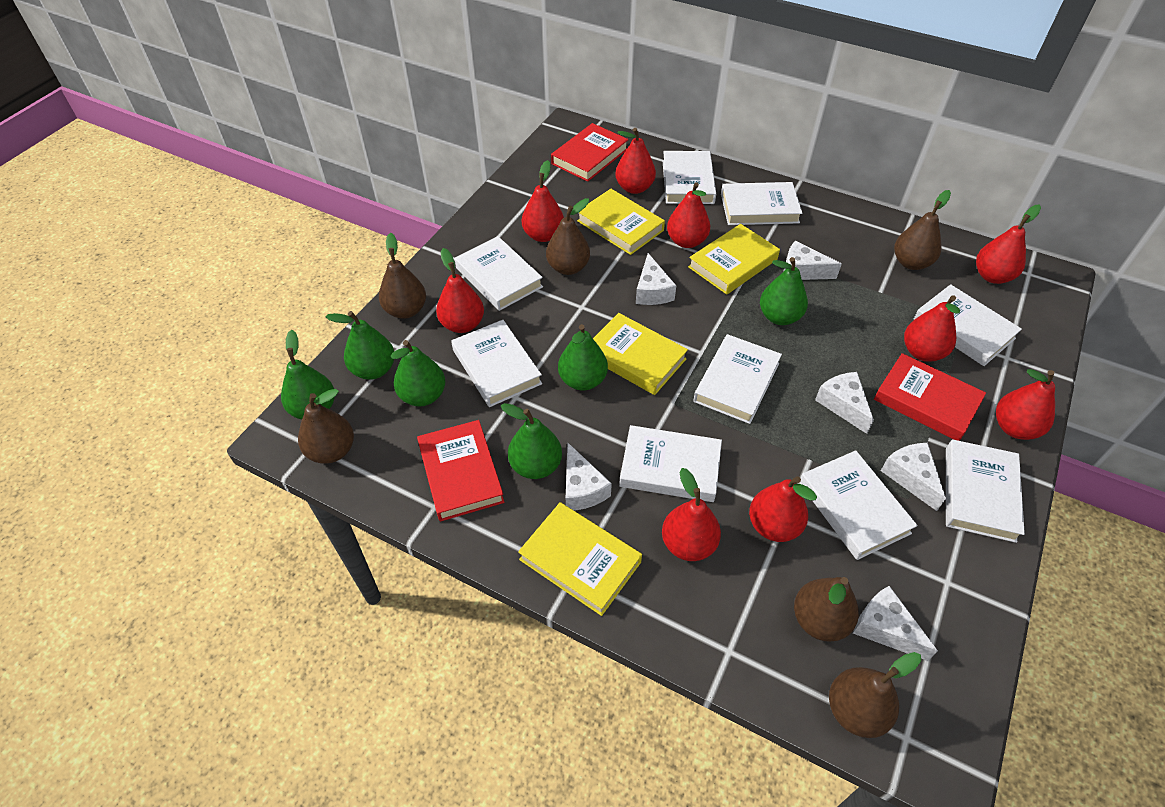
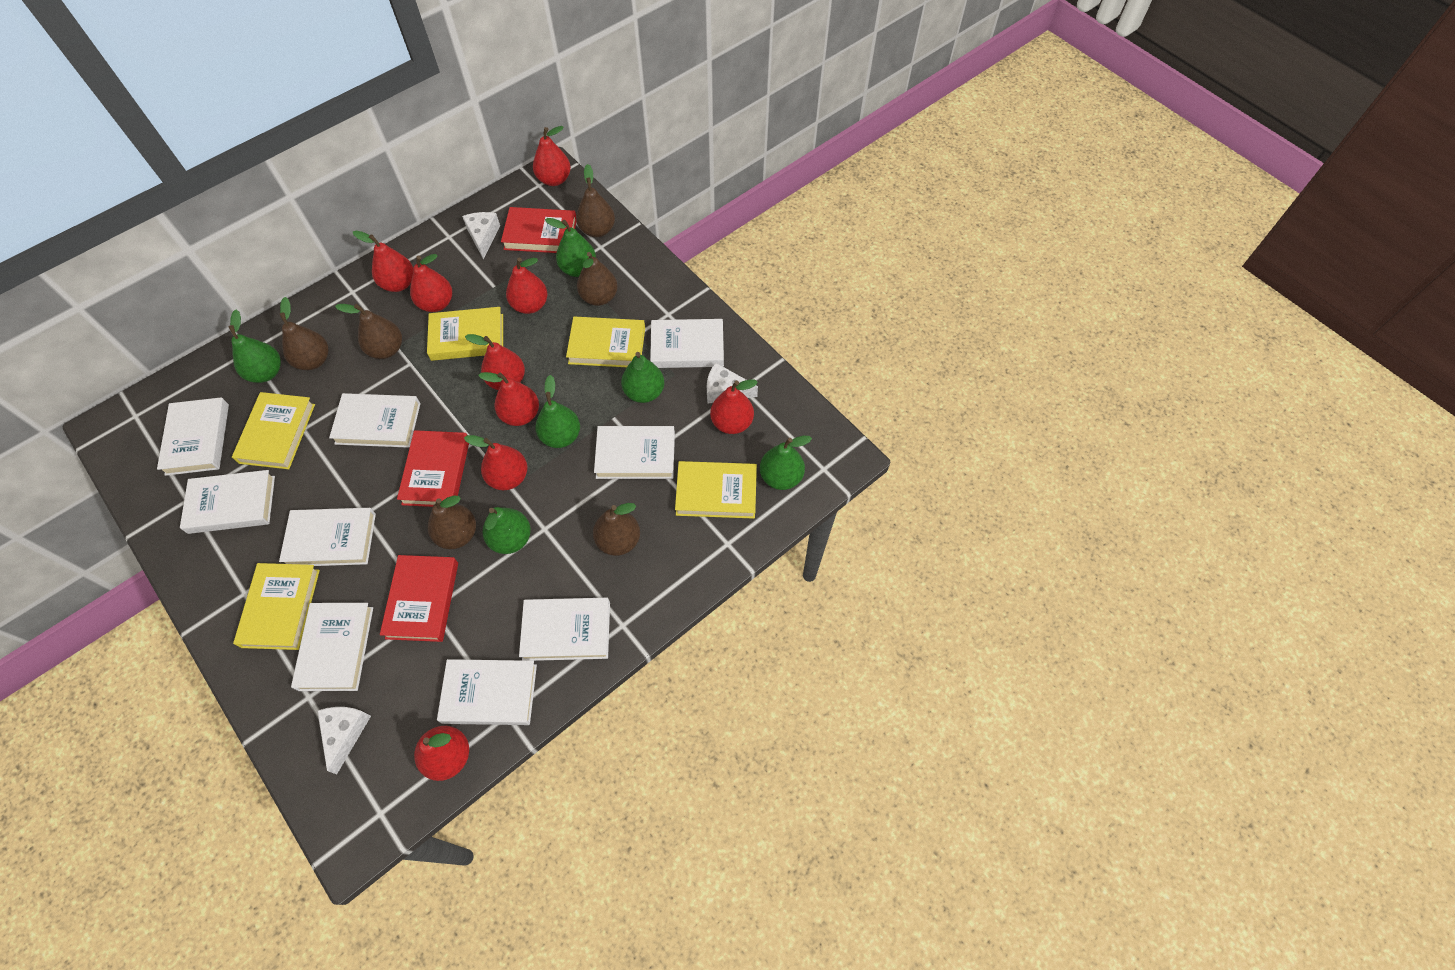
white cheese: 6 -> 3
yellow book: 4 -> 5

